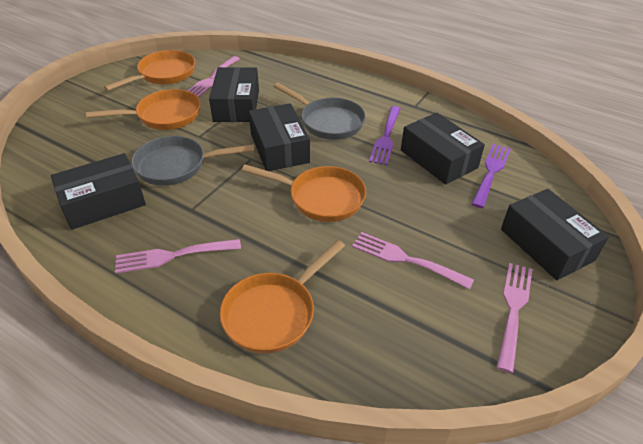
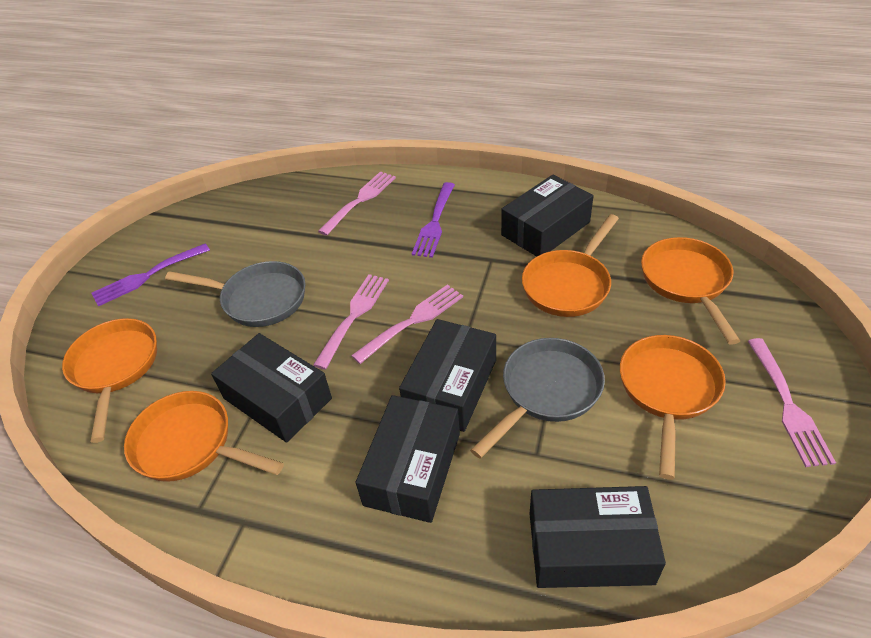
orange pan: 4 -> 5

